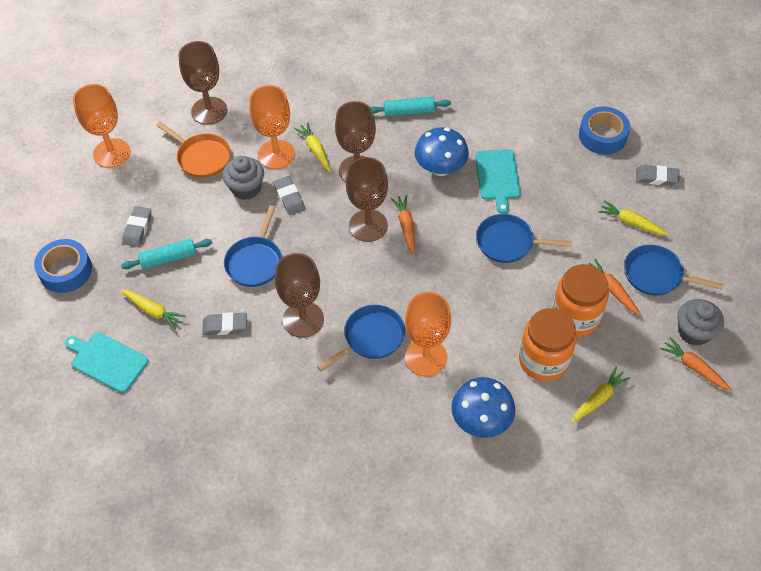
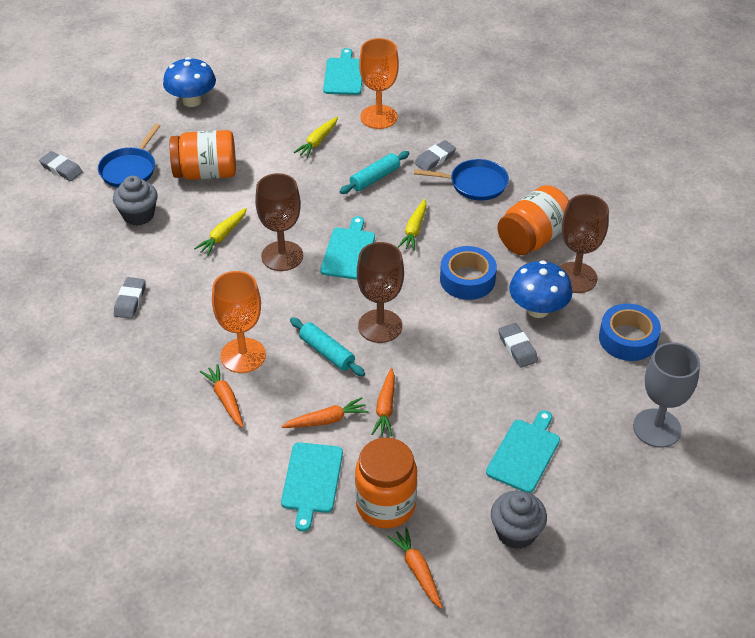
blue pan: 4 -> 2
brown goblet: 4 -> 3
grey goblet: 0 -> 1
orange carrot: 3 -> 4
orange goblet: 3 -> 2
orange jar: 2 -> 3
orange pan: 1 -> 0
turquoise cutting board: 2 -> 4
yellow carrot: 4 -> 3

